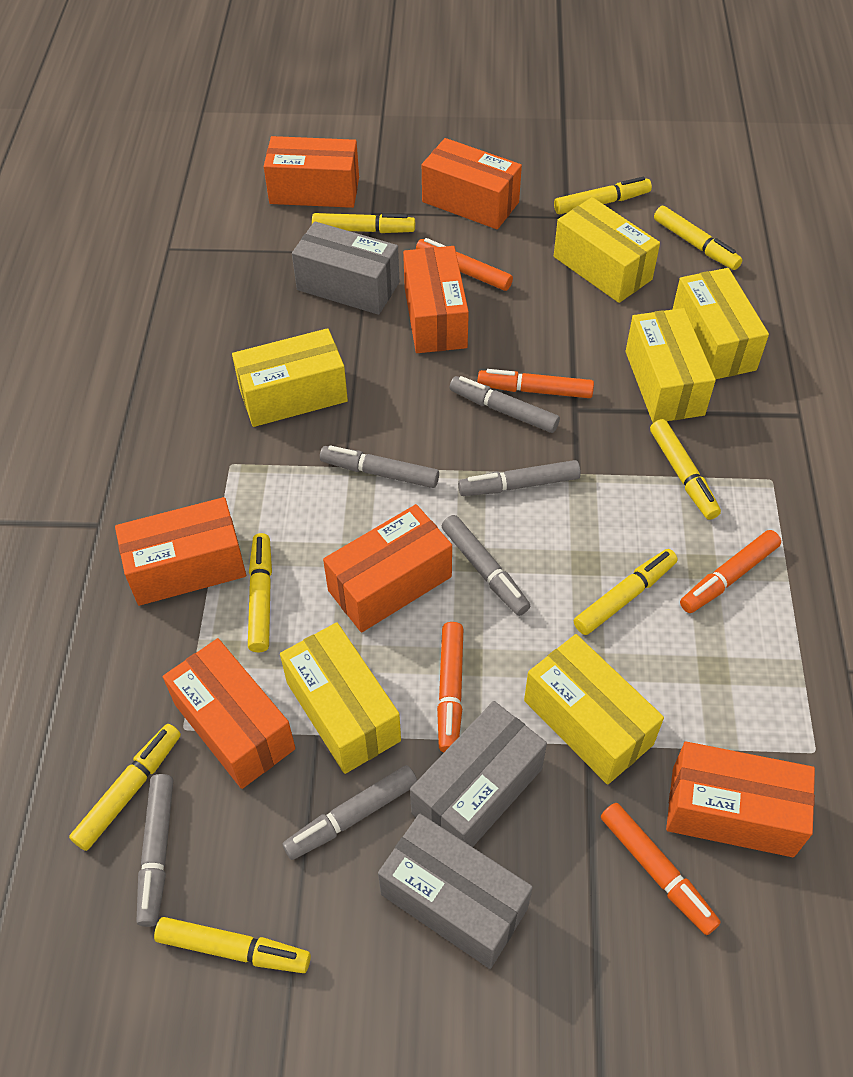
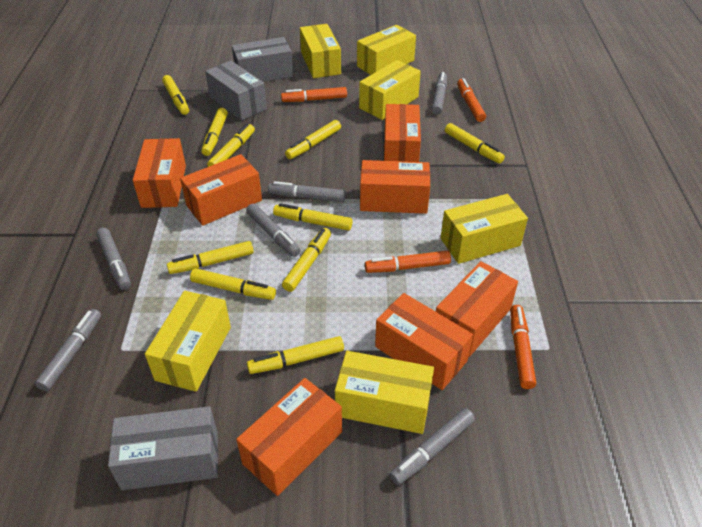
orange marker: 5 -> 4
yellow marker: 8 -> 10

